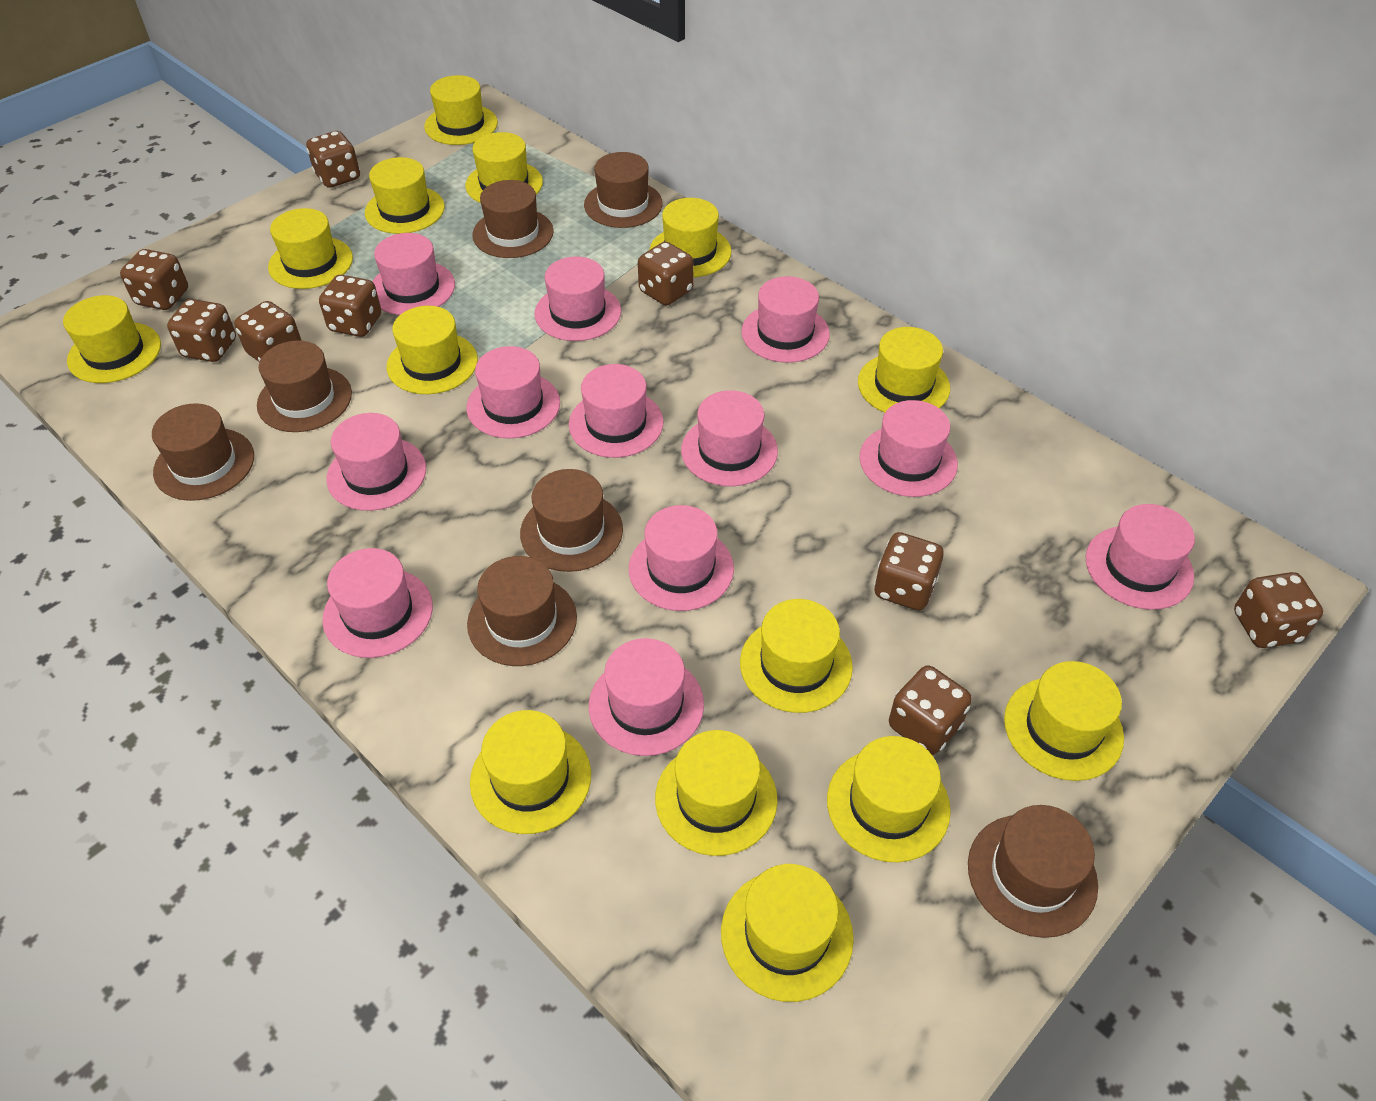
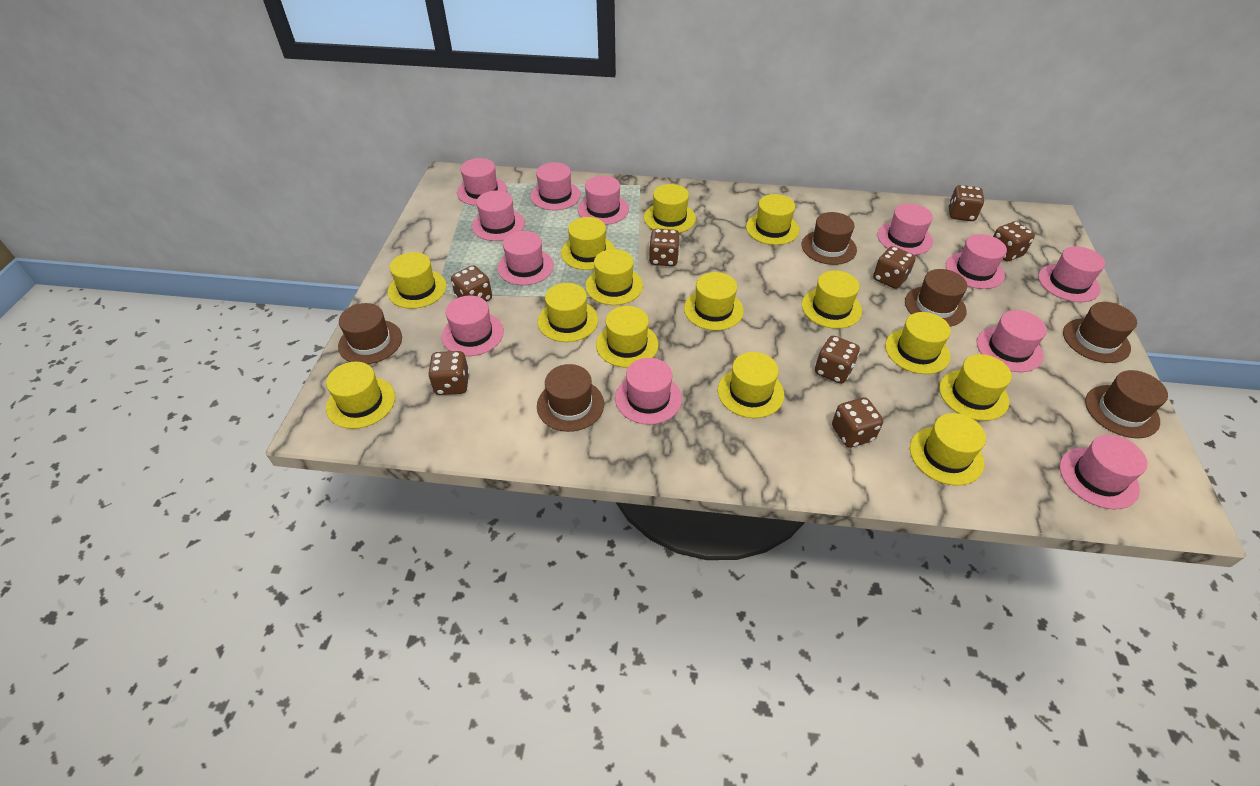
brown dice: 9 -> 8
brown hat: 7 -> 6

